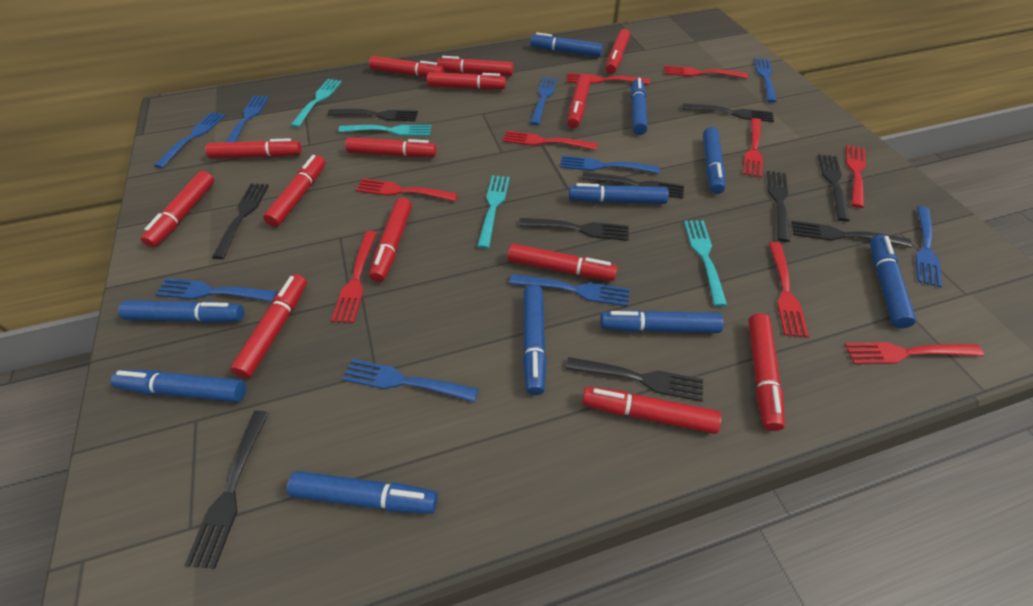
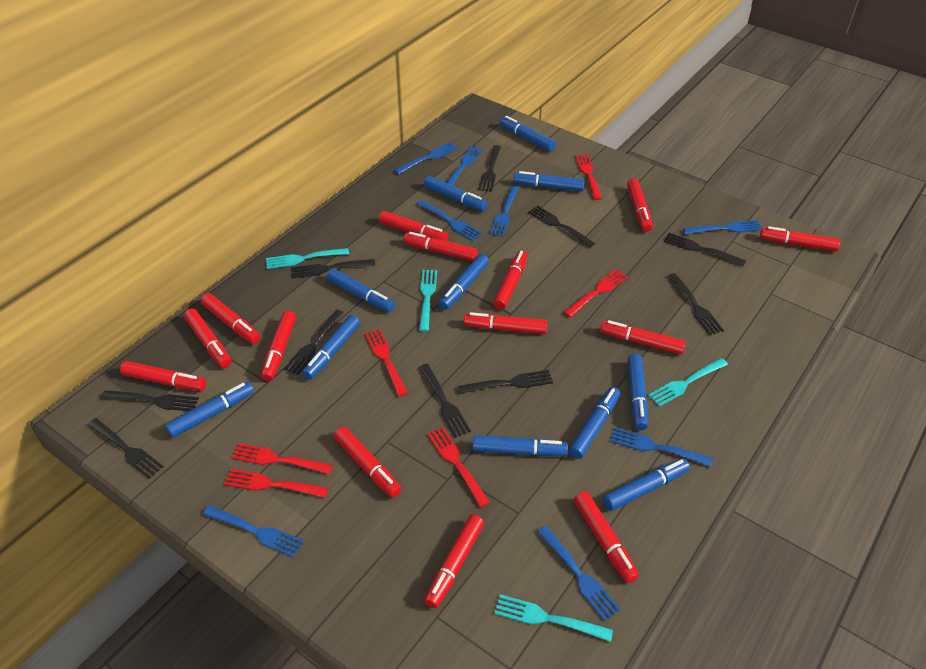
blue fork: 9 -> 8
blue marker: 10 -> 11
red fork: 9 -> 6

